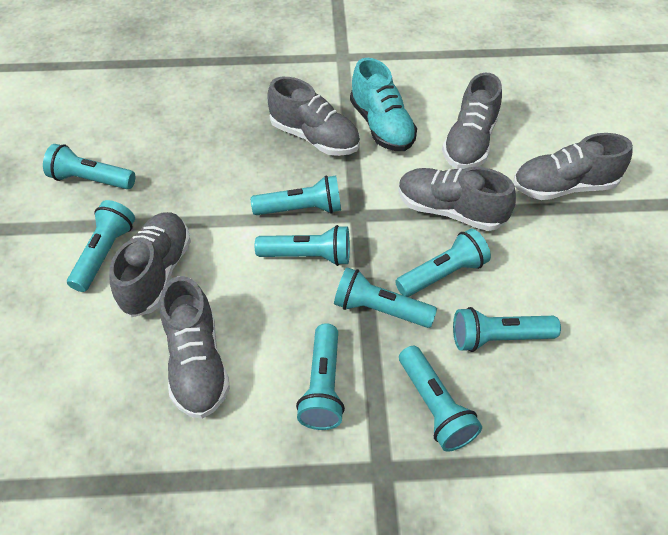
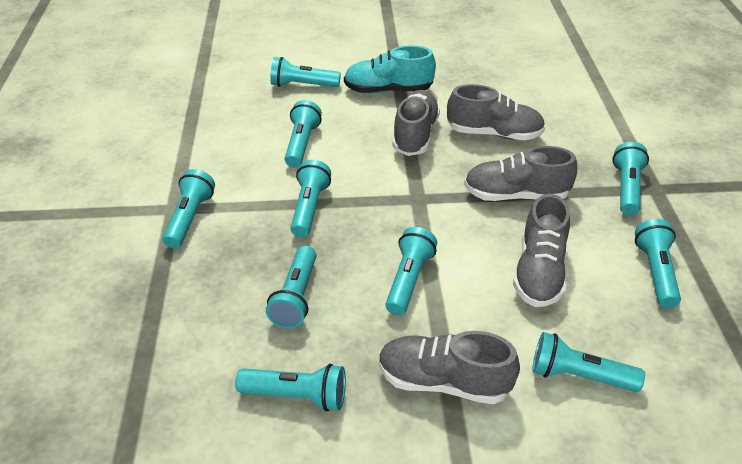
grey shoe: 6 -> 5
turquoise flashlight: 9 -> 10

